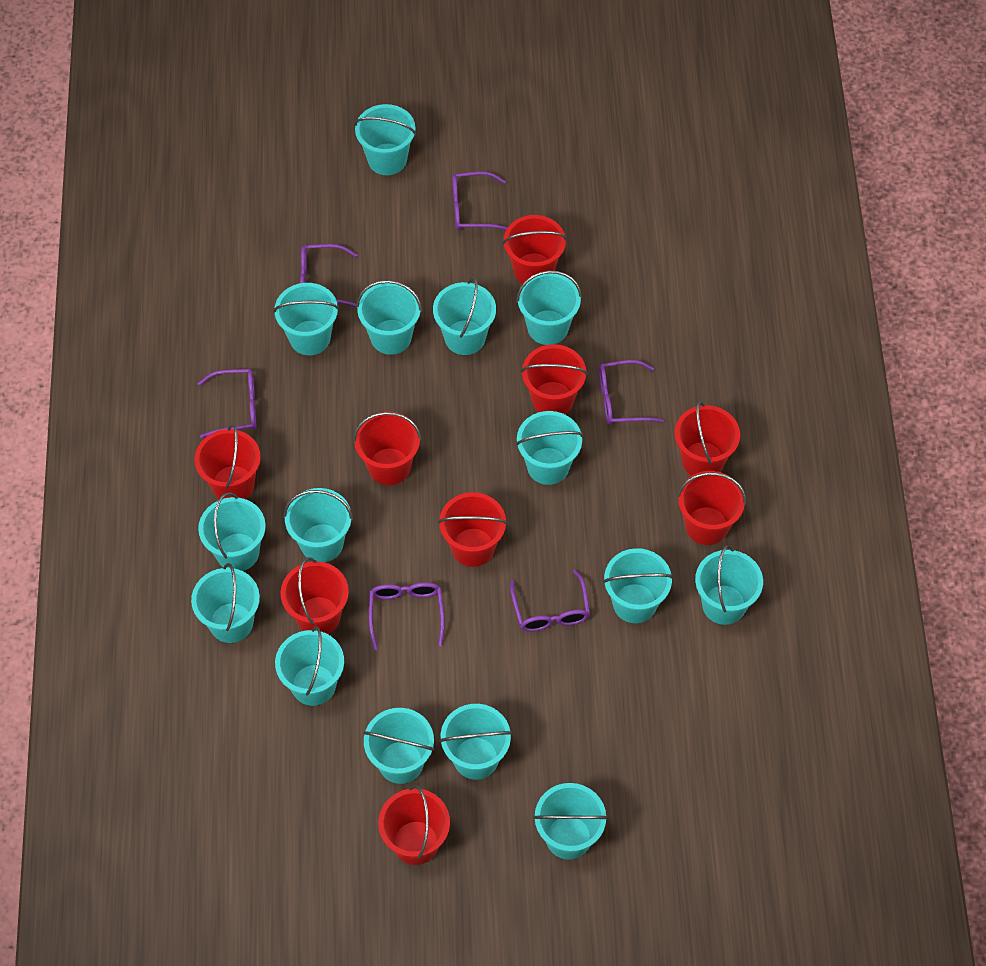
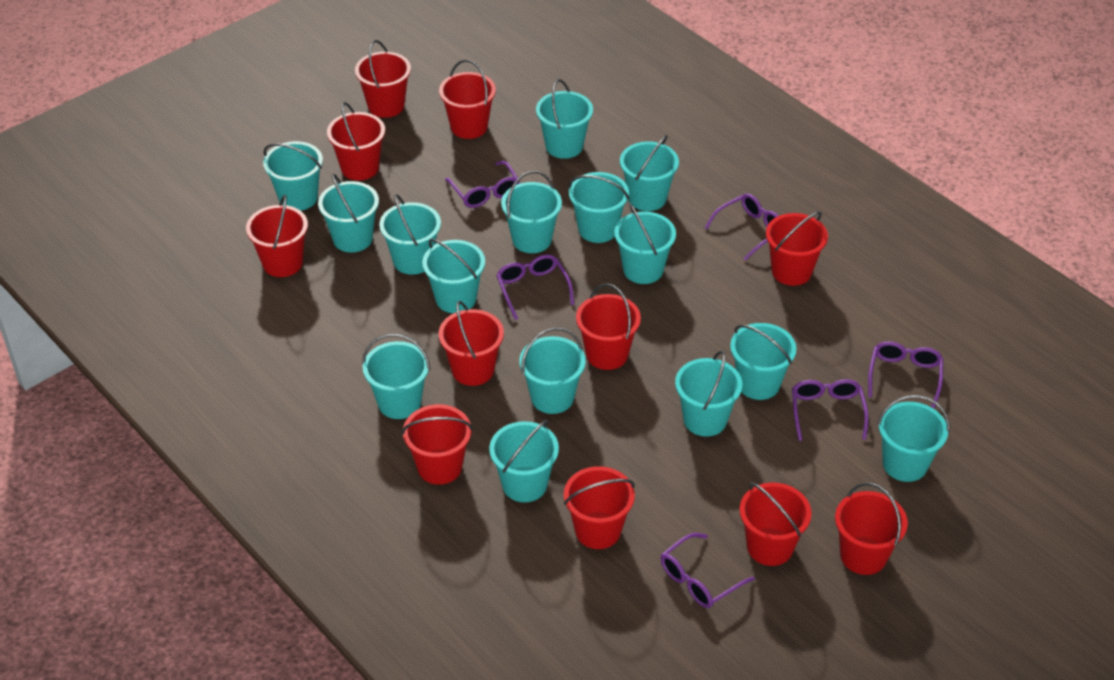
red bucket: 9 -> 11

